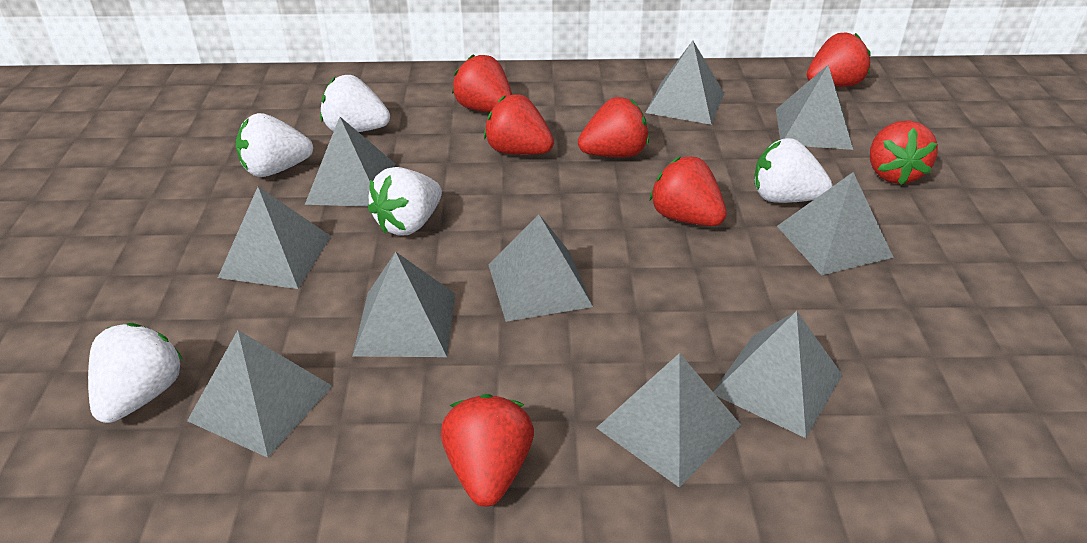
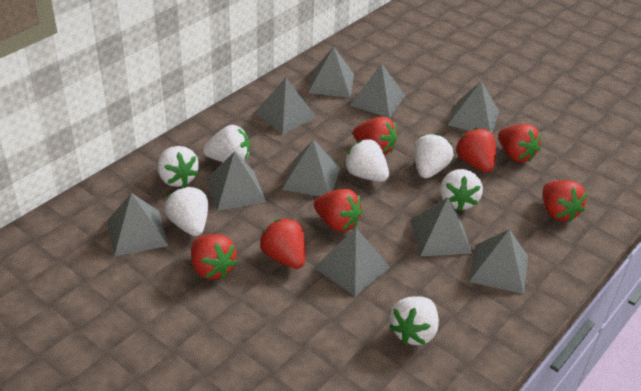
white strawberry: 5 -> 7

